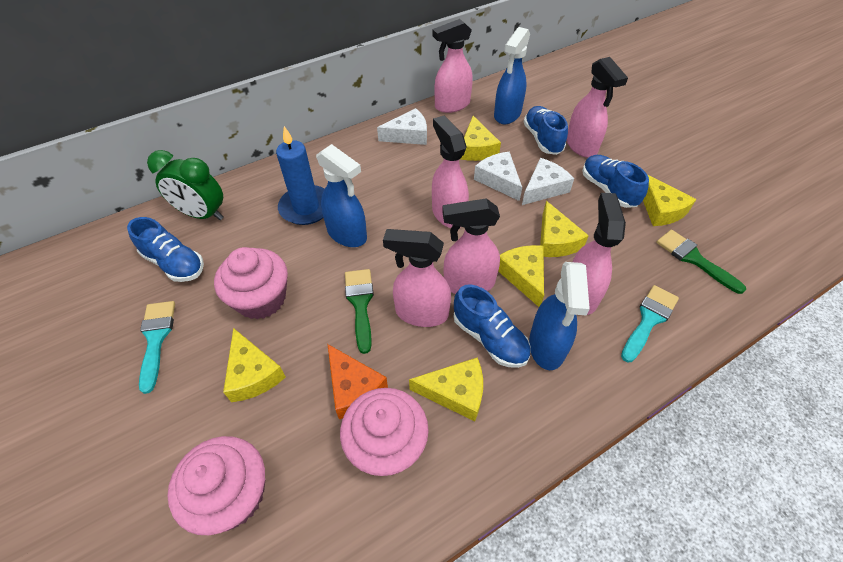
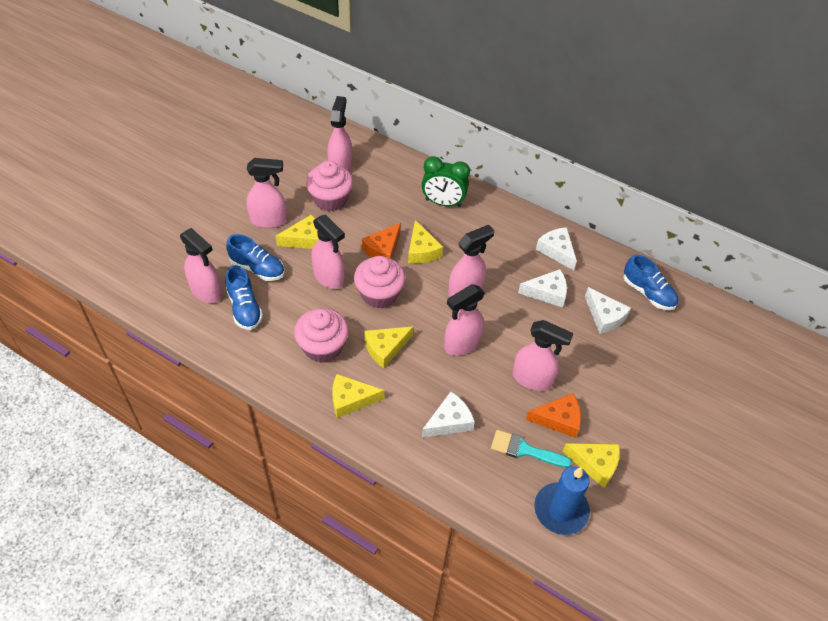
blue shoe: 4 -> 3
blue spray bottle: 3 -> 0
green brush: 2 -> 0
orange cheese: 1 -> 2
pink spray bottle: 6 -> 7
turquoise brush: 2 -> 1
white cheese: 3 -> 4
yellow cheese: 6 -> 5

